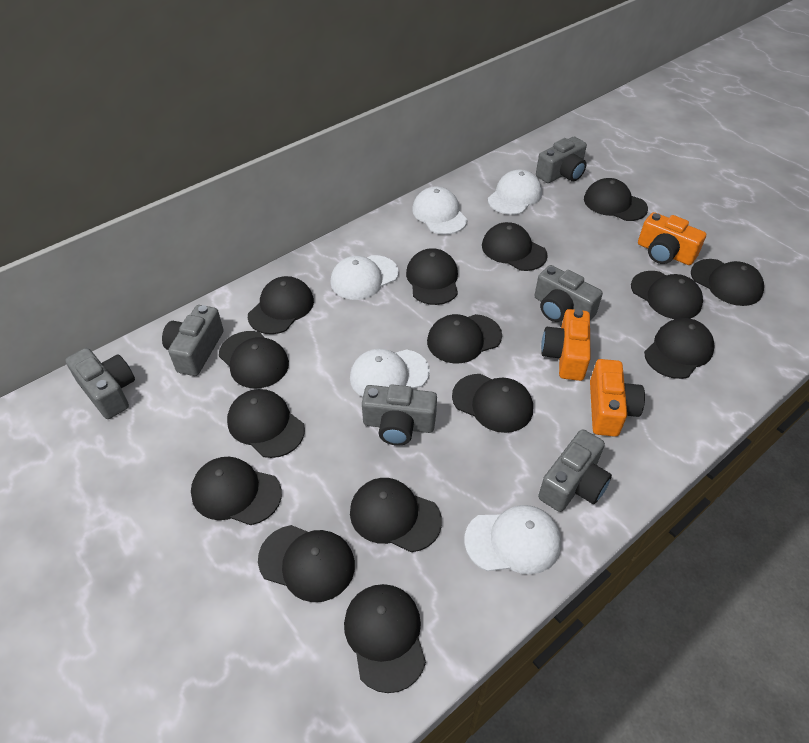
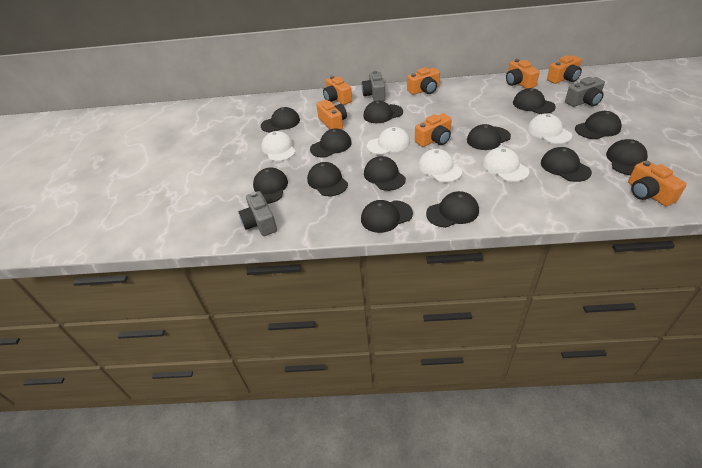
black cap: 15 -> 13
grey camera: 6 -> 3
orange camera: 3 -> 7

